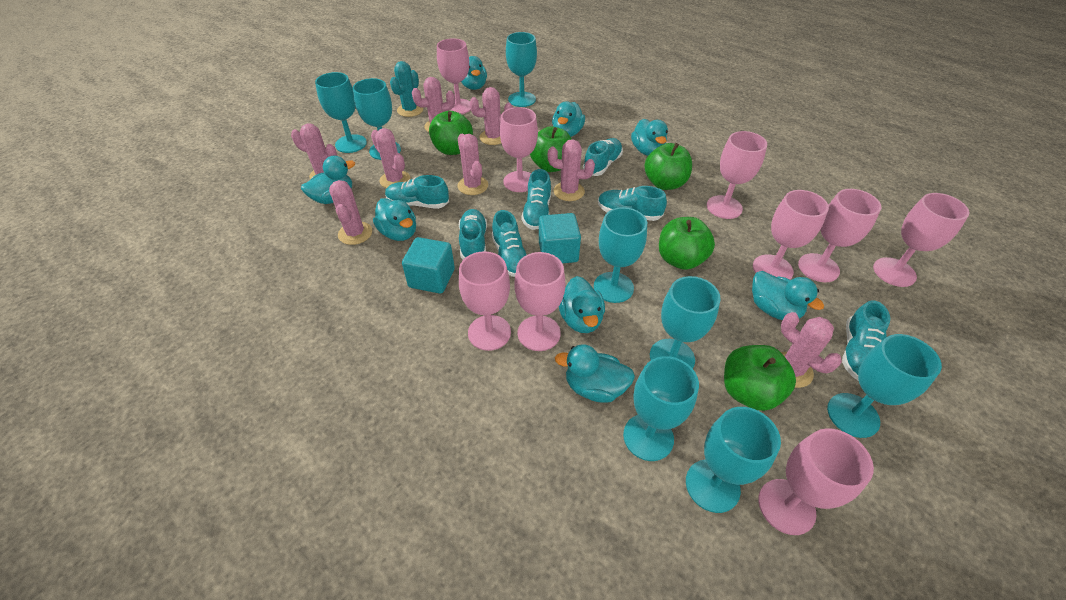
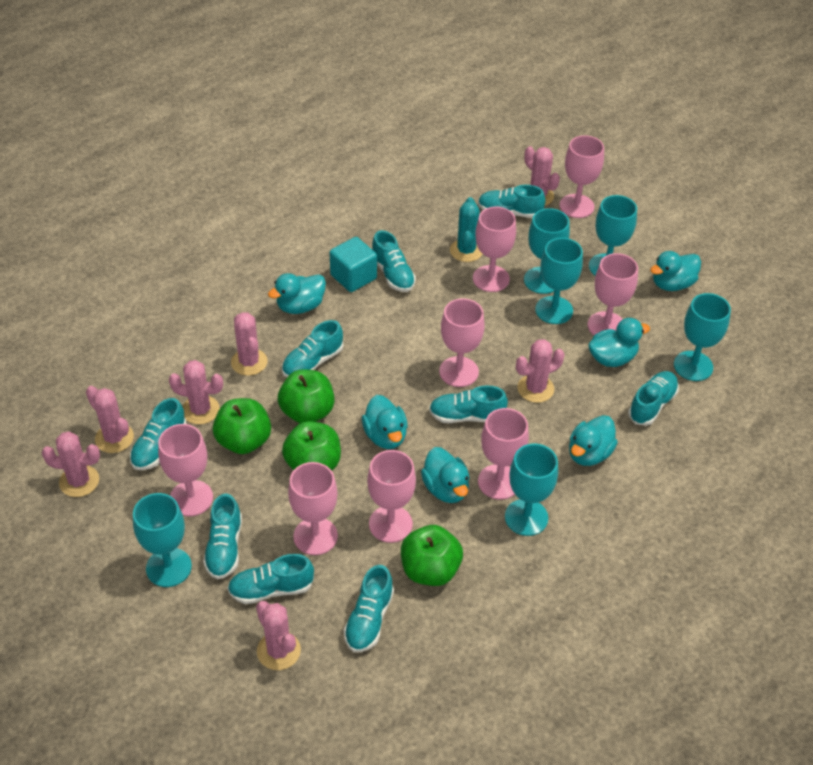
green apple: 5 -> 4
pink cactus: 8 -> 7
pink goblet: 9 -> 8
turquoise cube: 2 -> 1
turquoise duck: 8 -> 6
turquoise goblet: 8 -> 6
turquoise shoe: 7 -> 9

